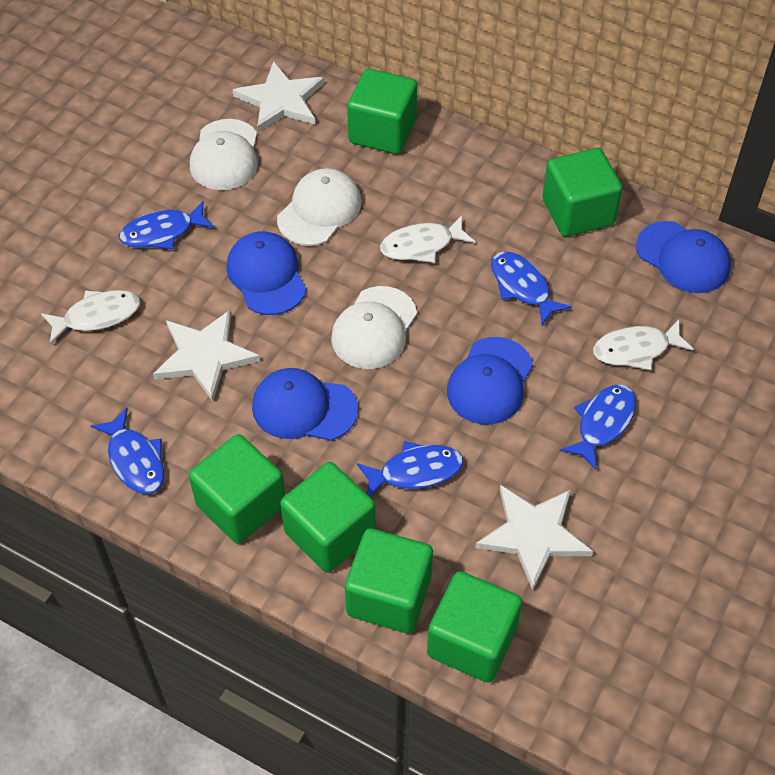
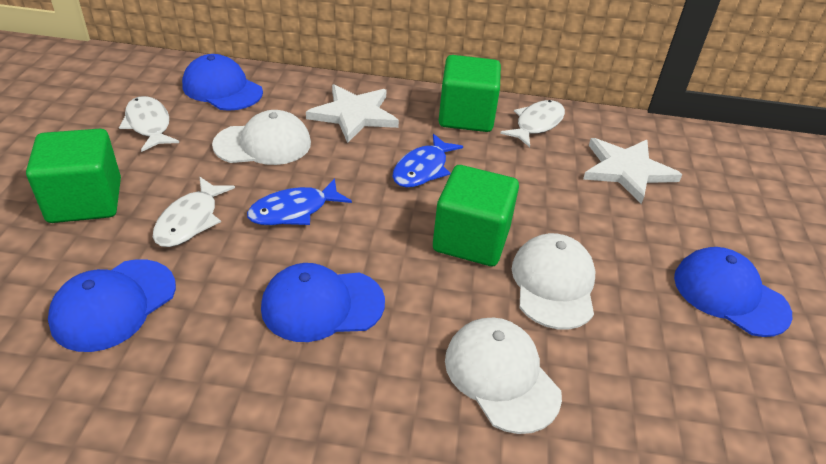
blue fish: 5 -> 2
green cube: 6 -> 3
white star: 3 -> 2

